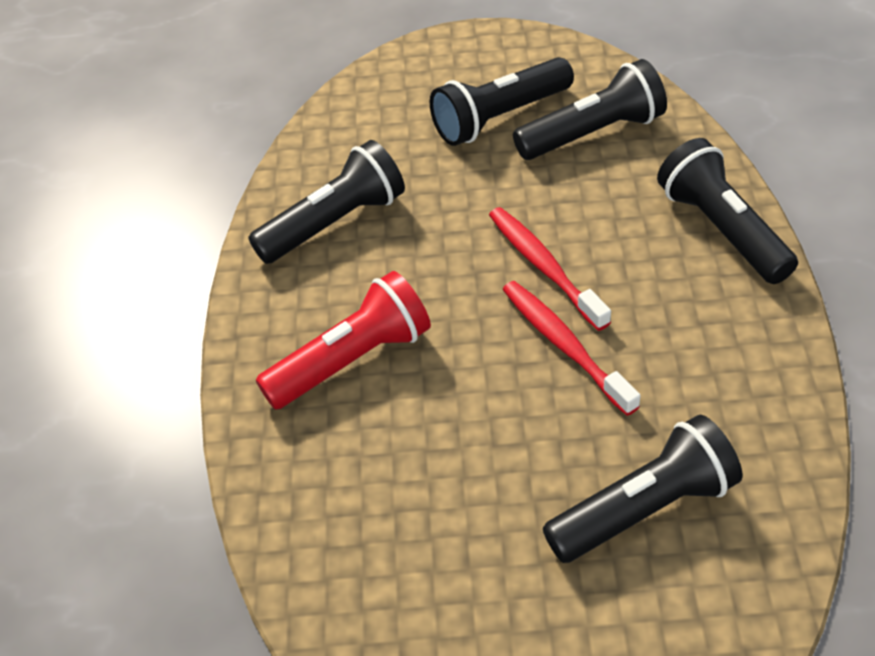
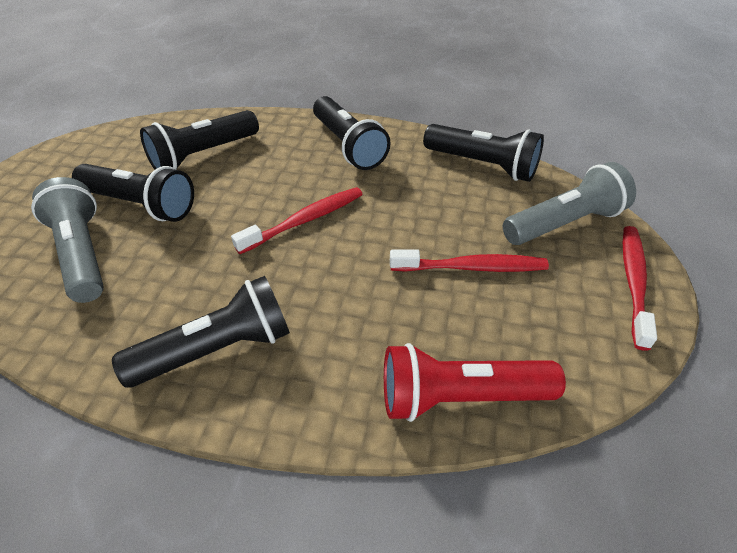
grey flashlight: 0 -> 2
red toothbrush: 2 -> 3

